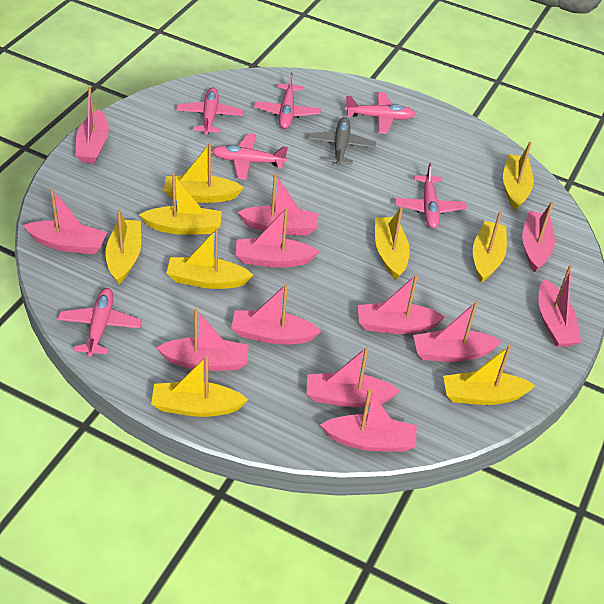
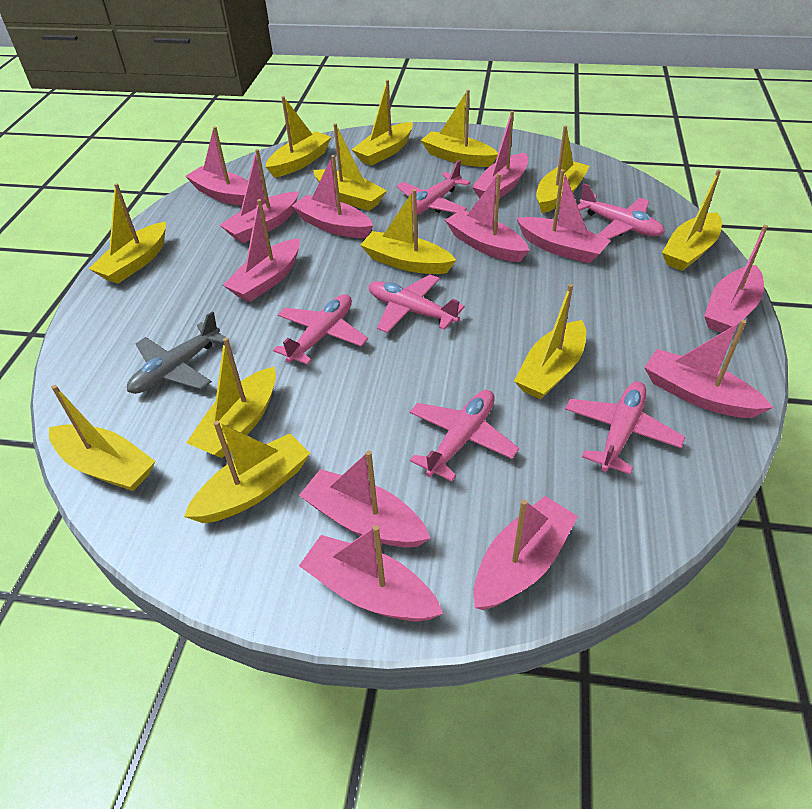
yellow boat: 9 -> 12

